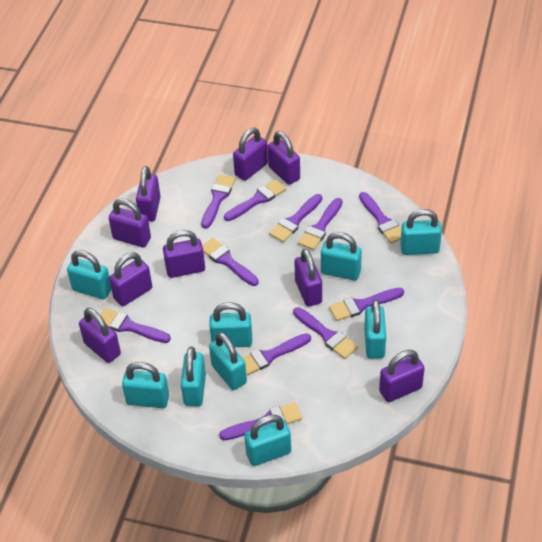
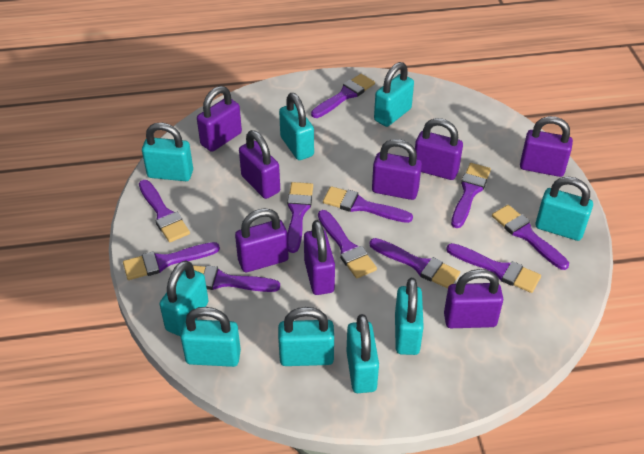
purple padlock: 9 -> 8

